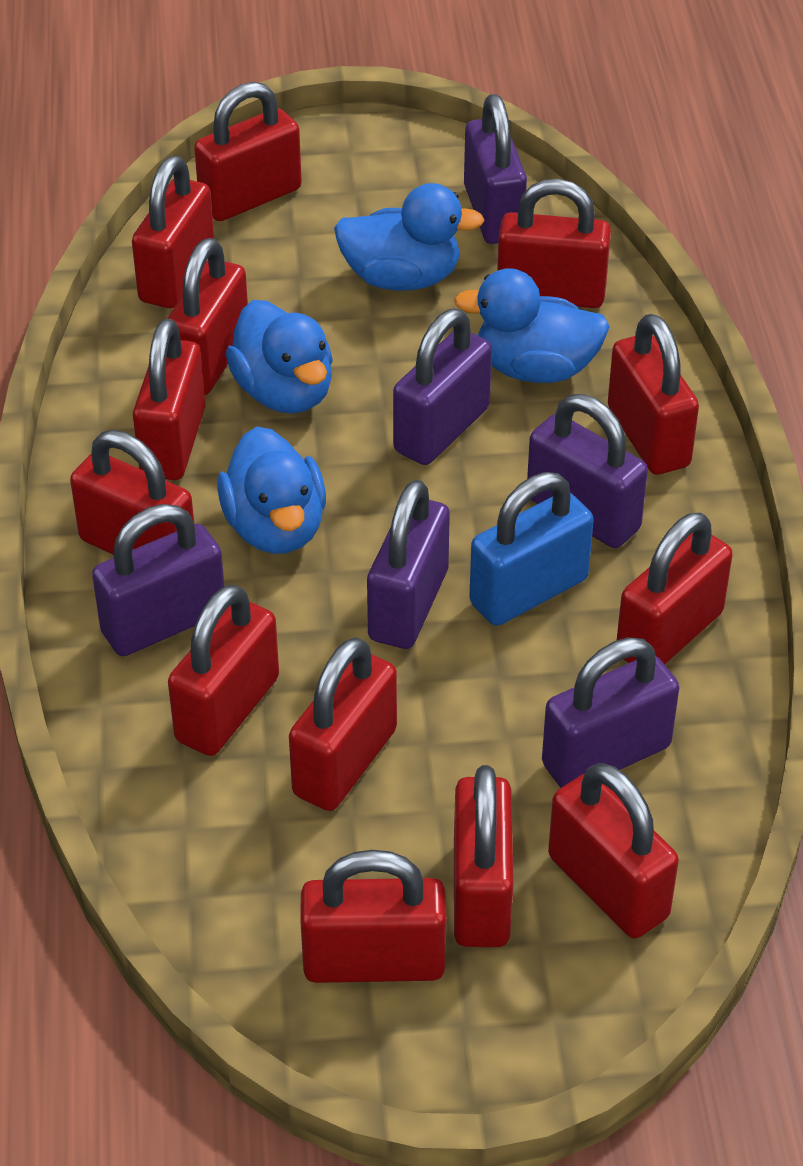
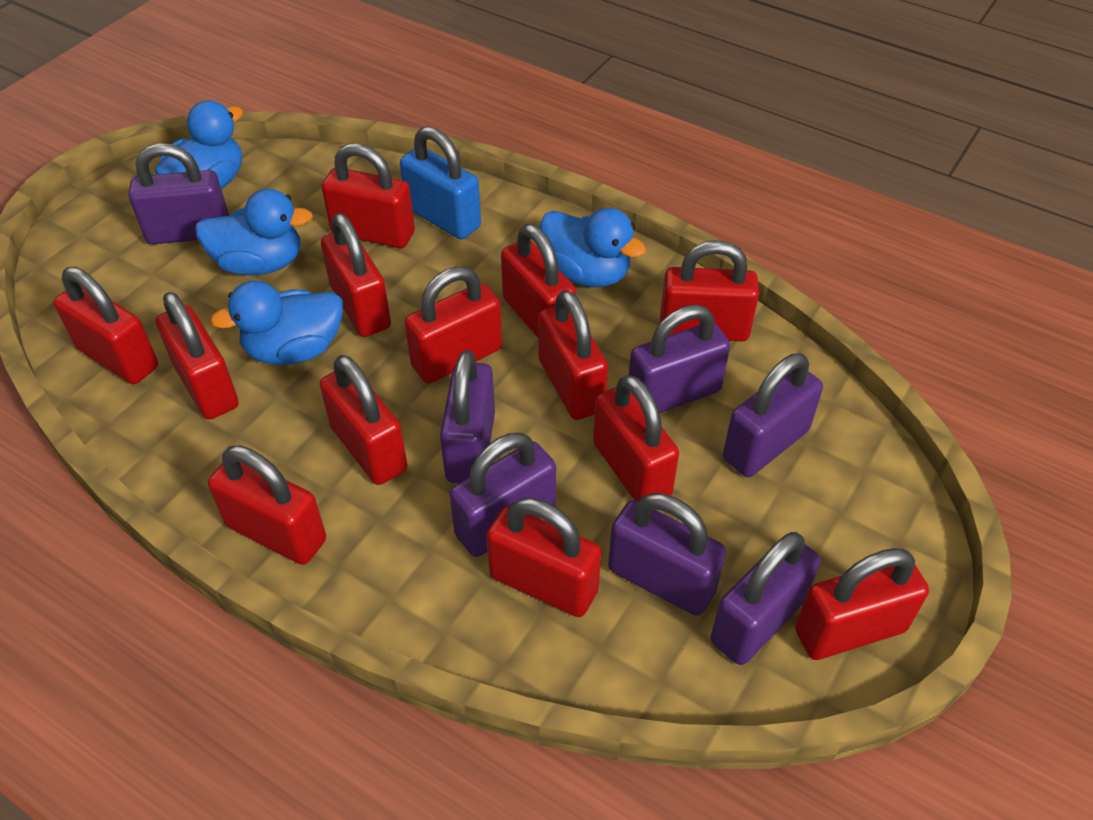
purple padlock: 6 -> 7

